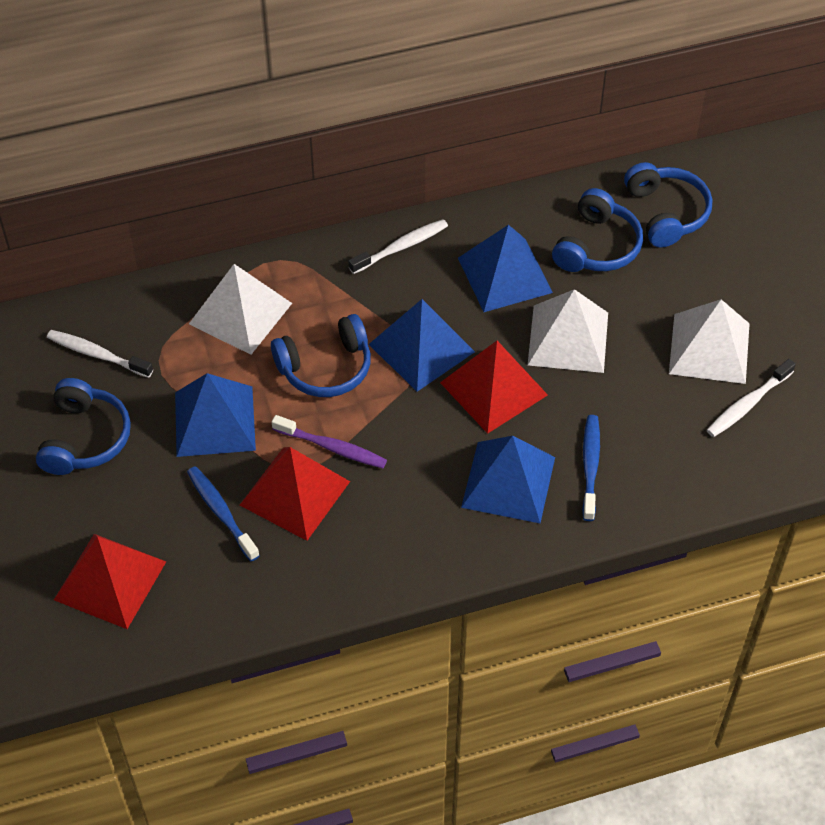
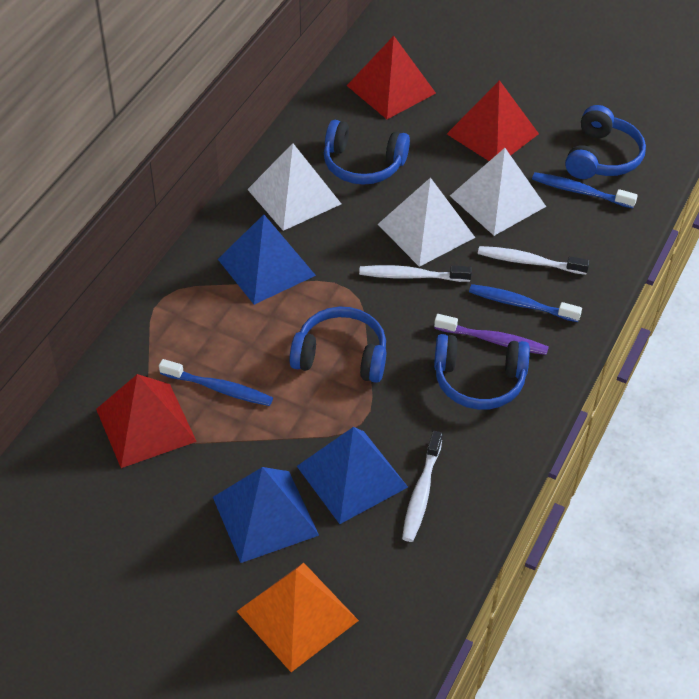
blue pyramid: 4 -> 3
blue toothbrush: 2 -> 3
orange pyramid: 0 -> 1

